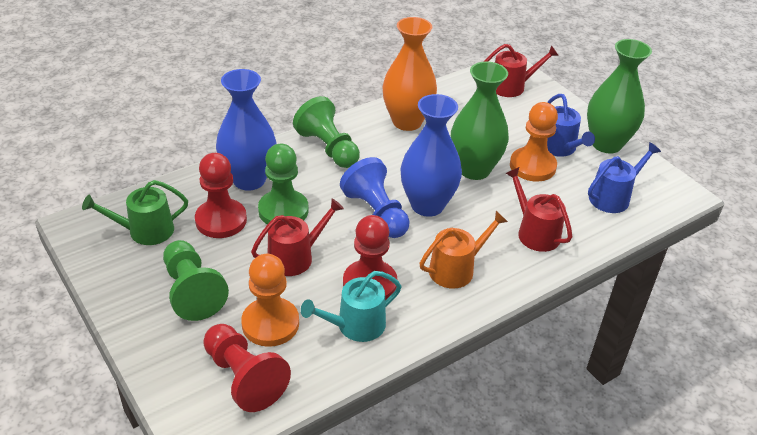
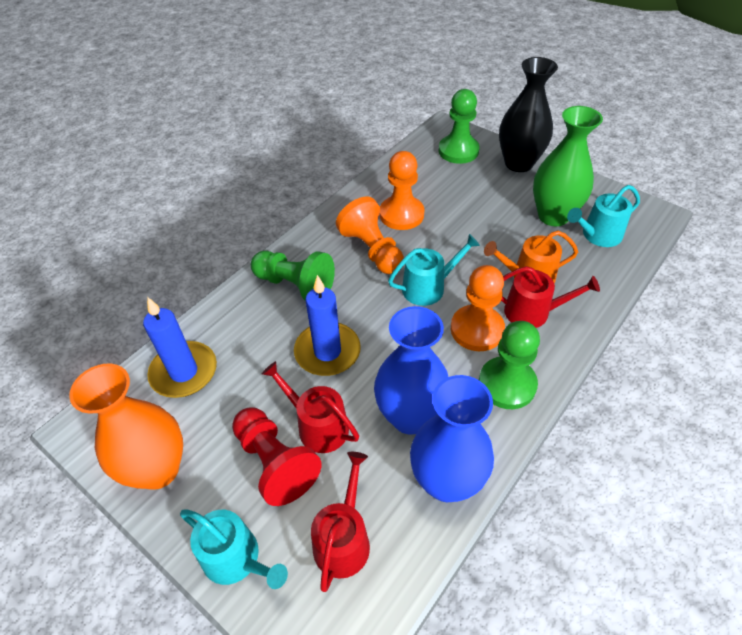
black vase: 0 -> 1
blue candle: 0 -> 2
blue pawn: 1 -> 0
blue watering can: 2 -> 0
green vase: 2 -> 1
green watering can: 1 -> 0
orange pawn: 2 -> 3
red pawn: 3 -> 1
turquoise watering can: 1 -> 3

